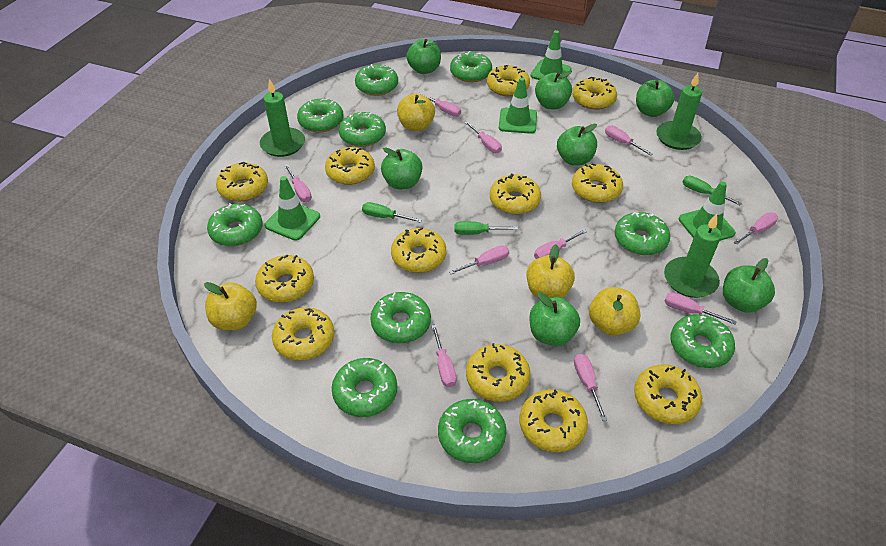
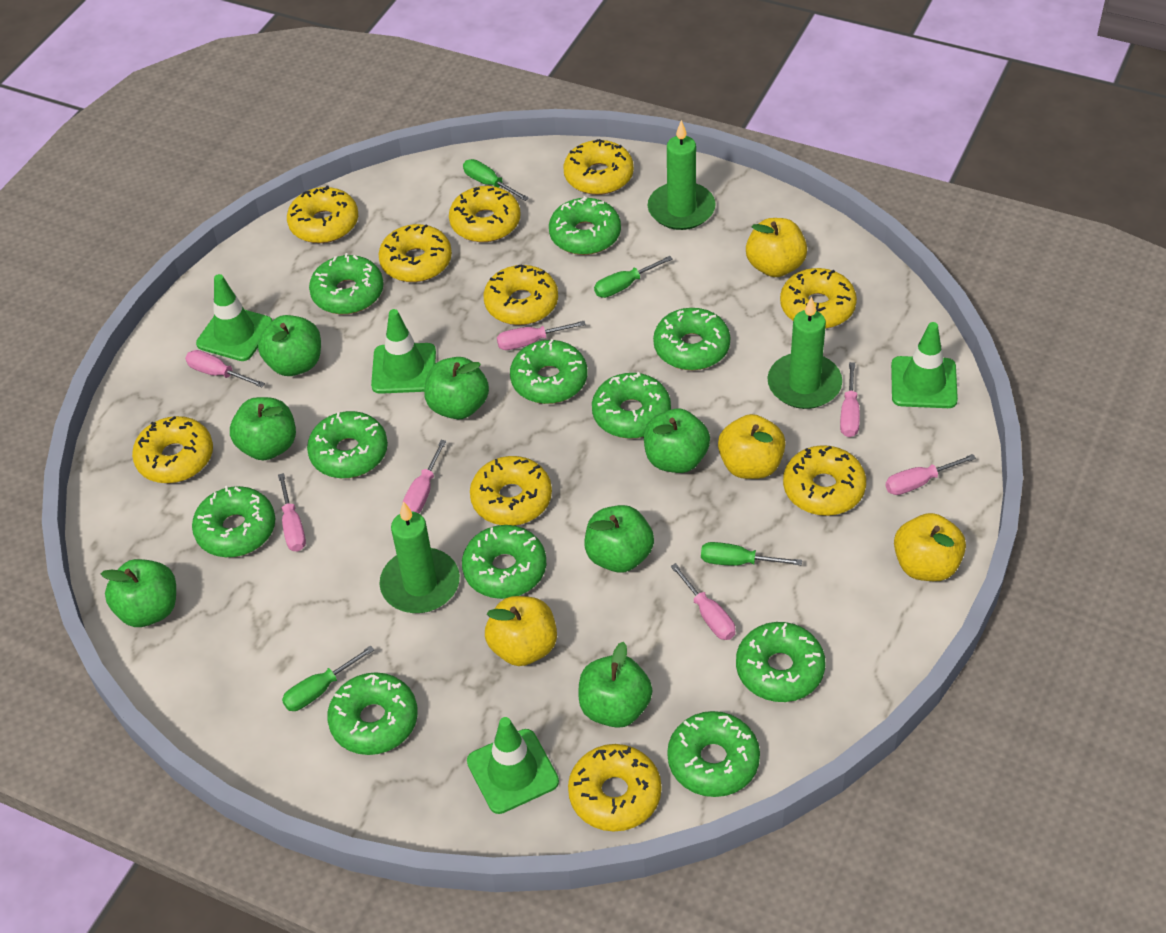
green donut: 10 -> 11
green screwdriver: 3 -> 4
pink screwdriver: 10 -> 7
yellow donut: 12 -> 10

